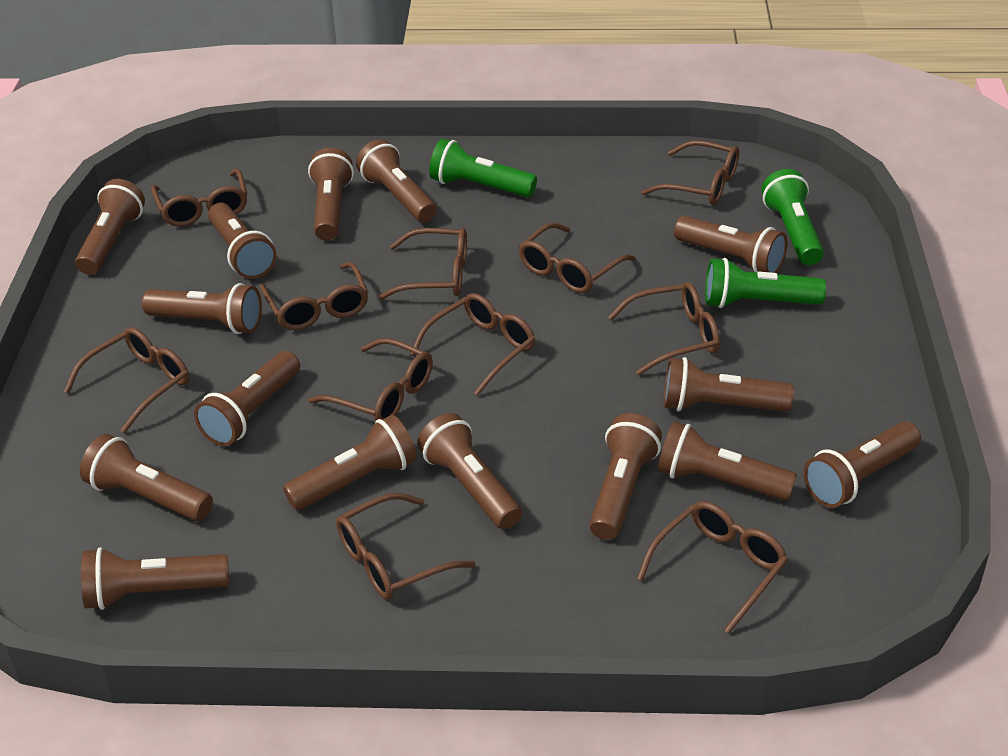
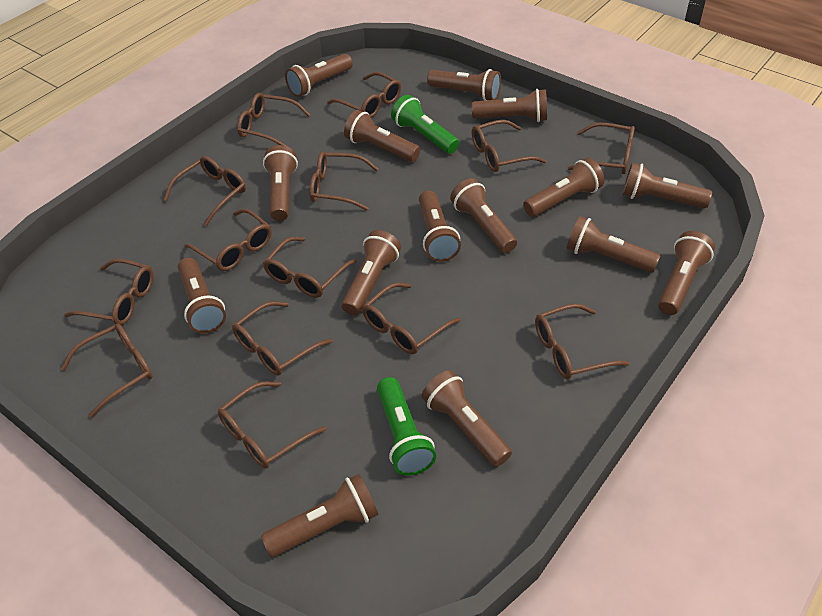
brown glasses: 11 -> 14
green flashlight: 3 -> 2

